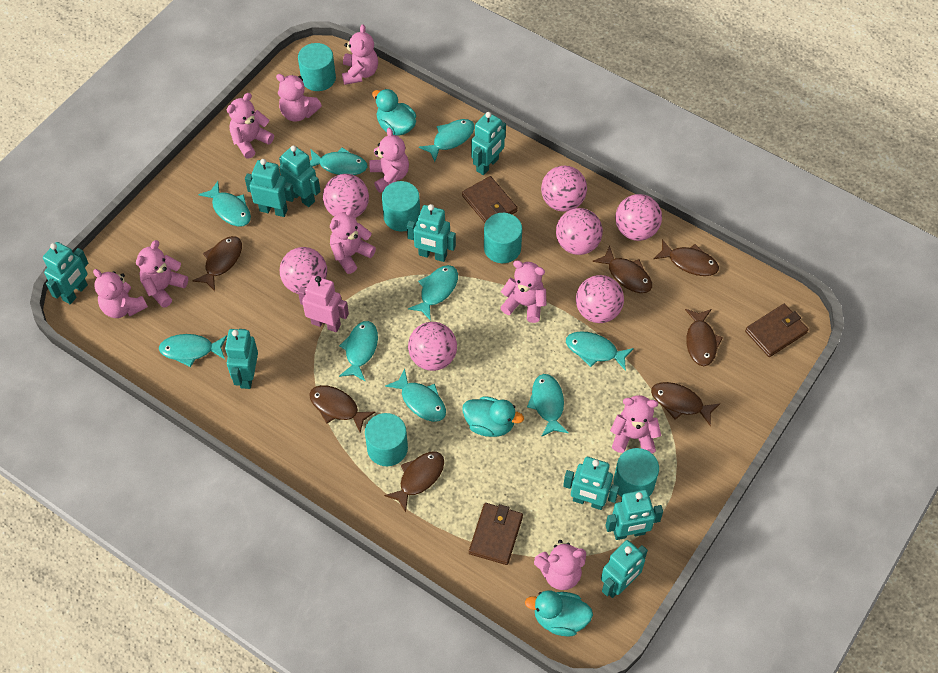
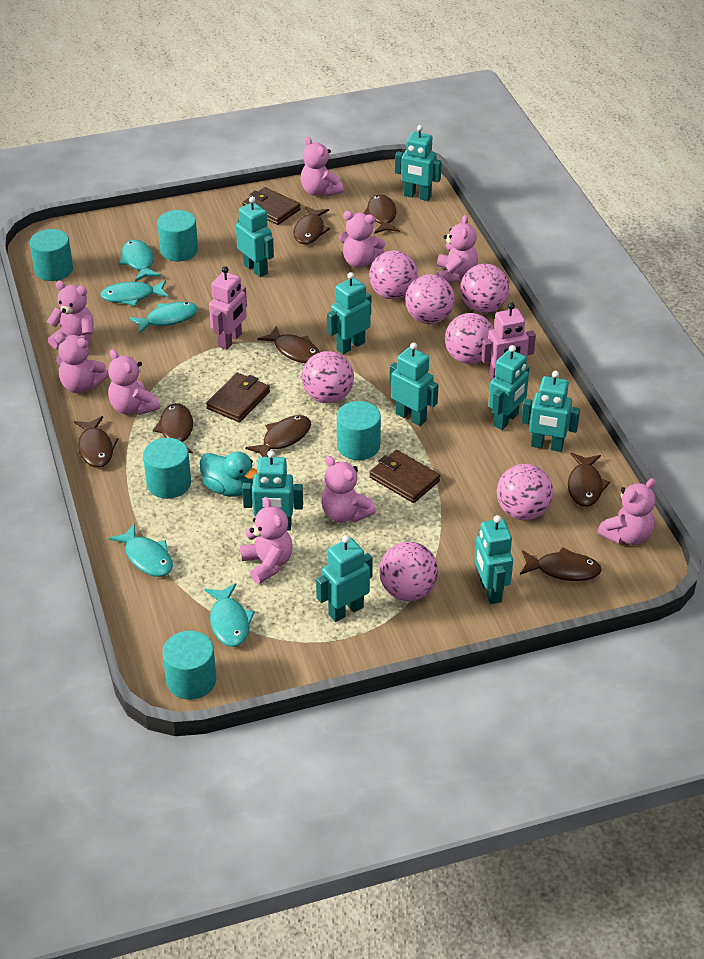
brown fish: 7 -> 8
pink robot: 1 -> 2
pink teddy bear: 10 -> 9
turquoise duck: 3 -> 1
turquoise fish: 9 -> 5

